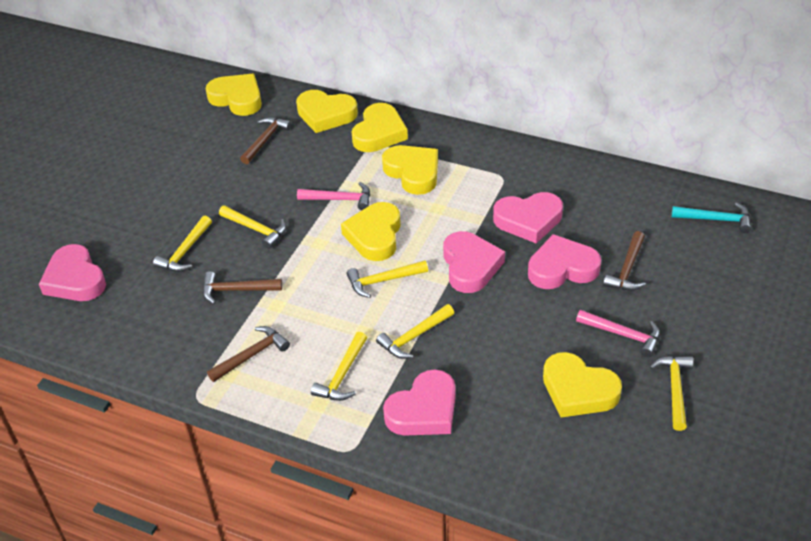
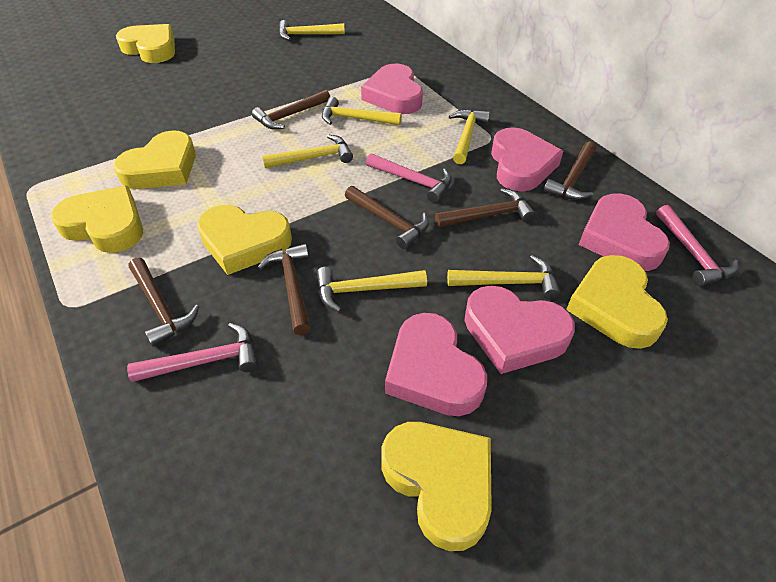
brown hammer: 4 -> 6
pink hammer: 2 -> 3
turquoise hammer: 1 -> 0

